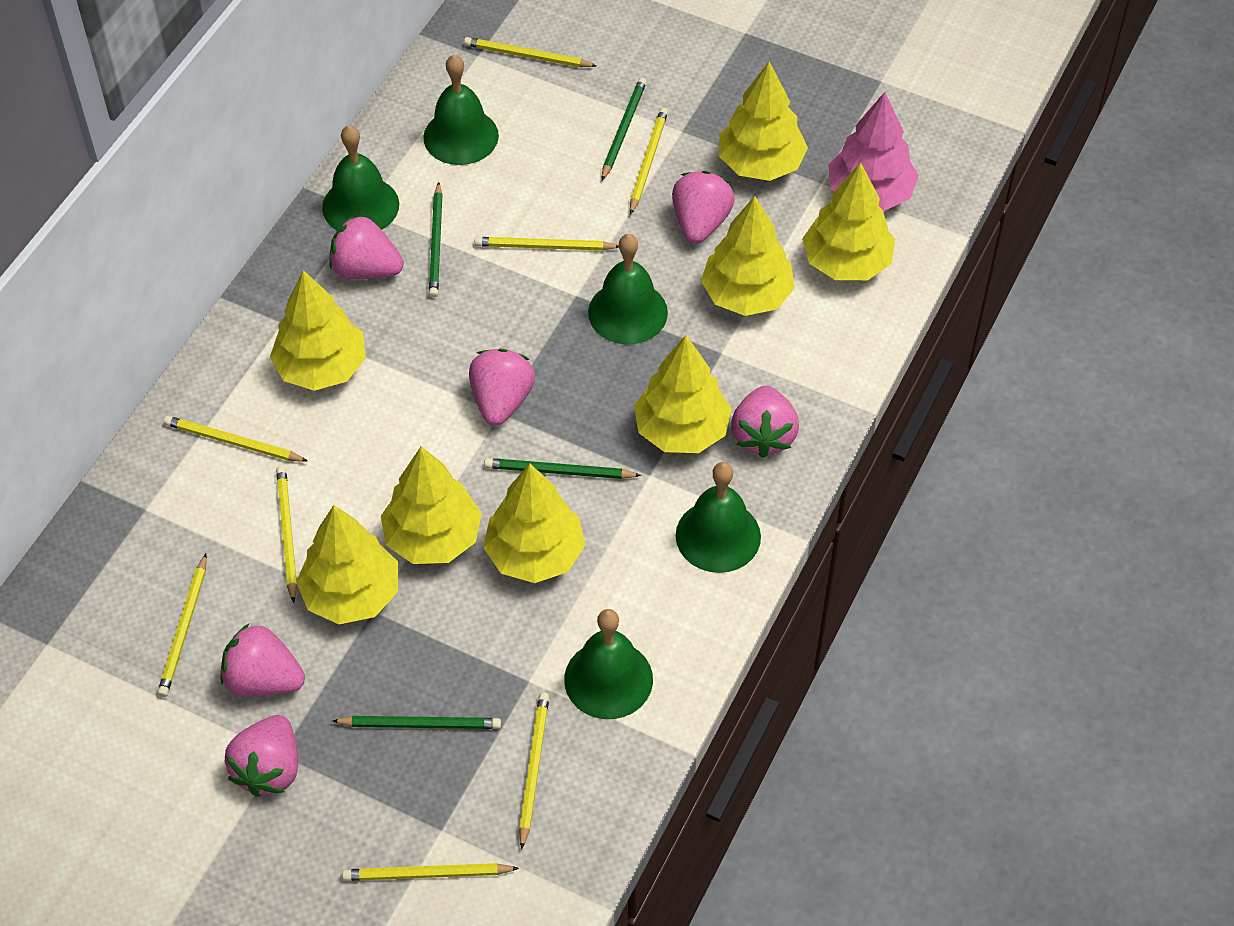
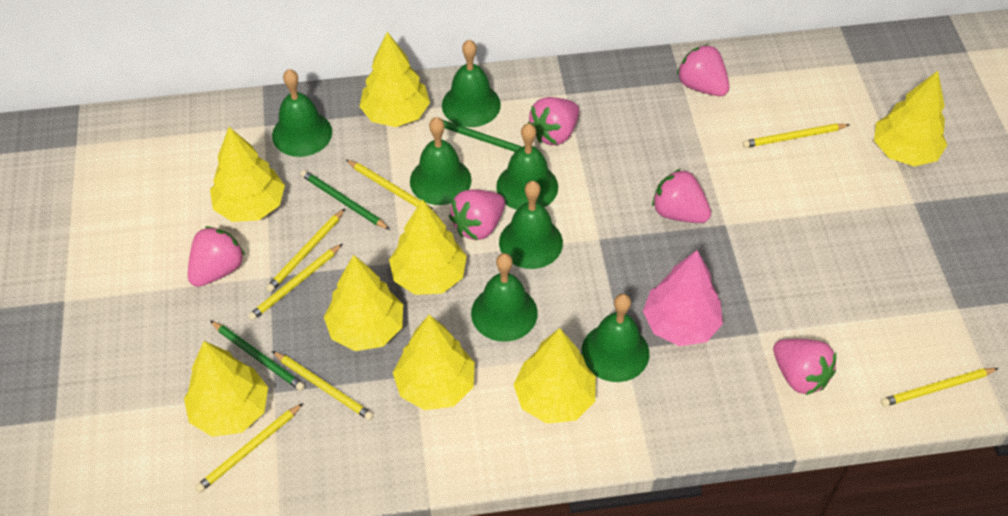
green bell: 5 -> 7
green pencil: 4 -> 3
yellow pencil: 8 -> 7

